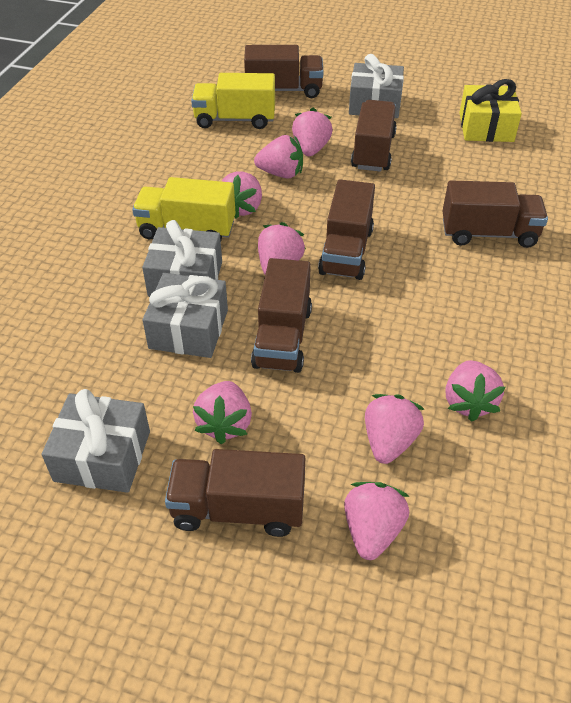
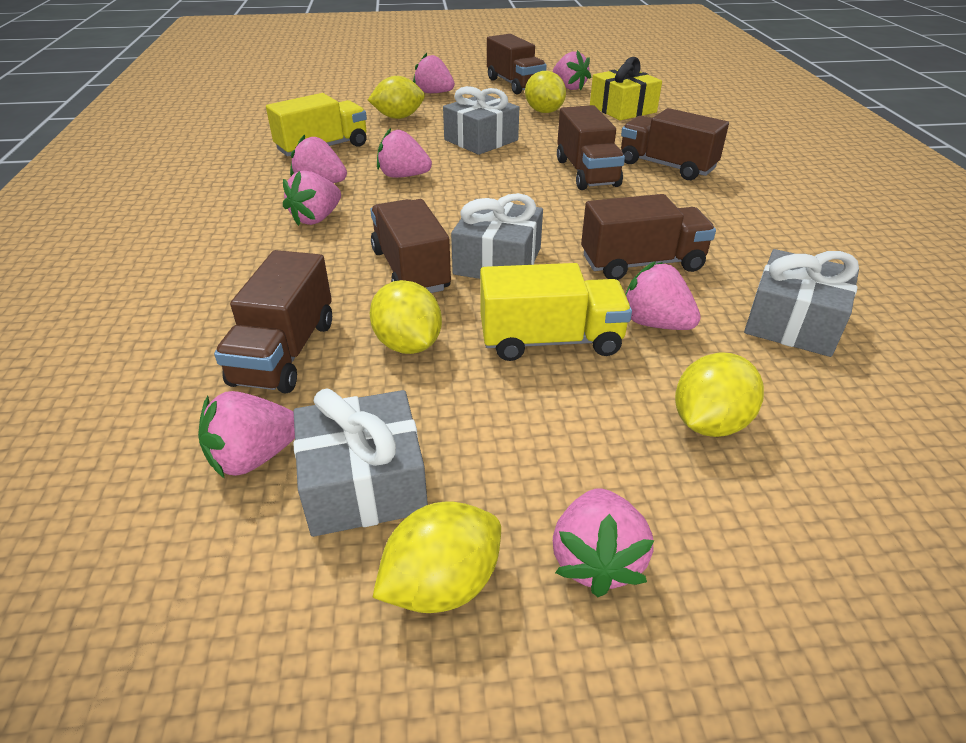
yellow lemon: 0 -> 5

